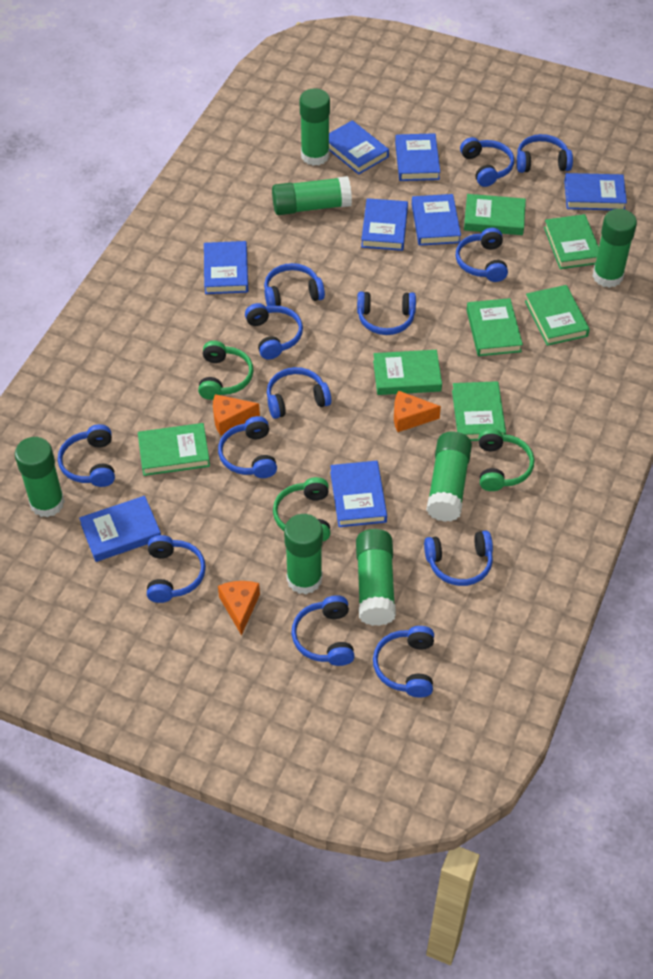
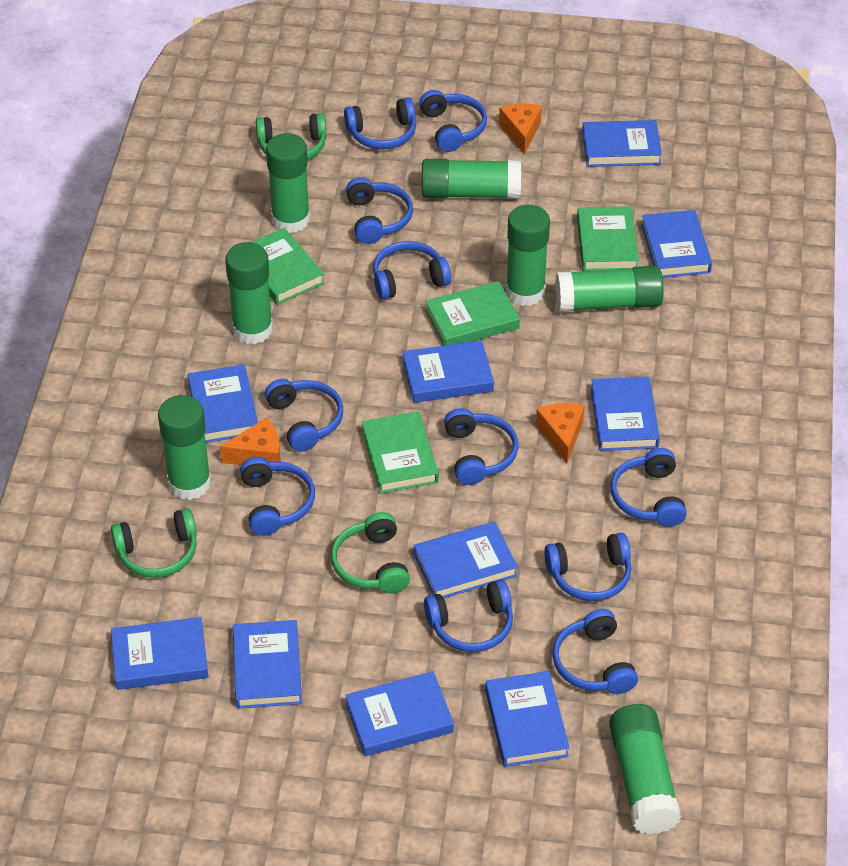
blue book: 8 -> 10
blue headphones: 13 -> 11
green book: 7 -> 4

